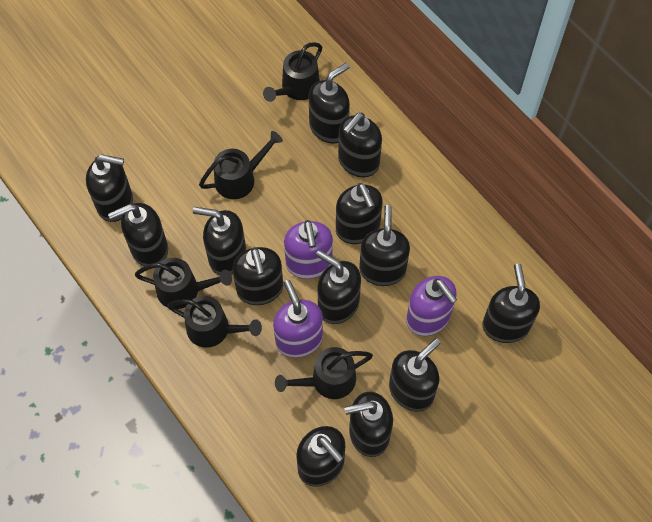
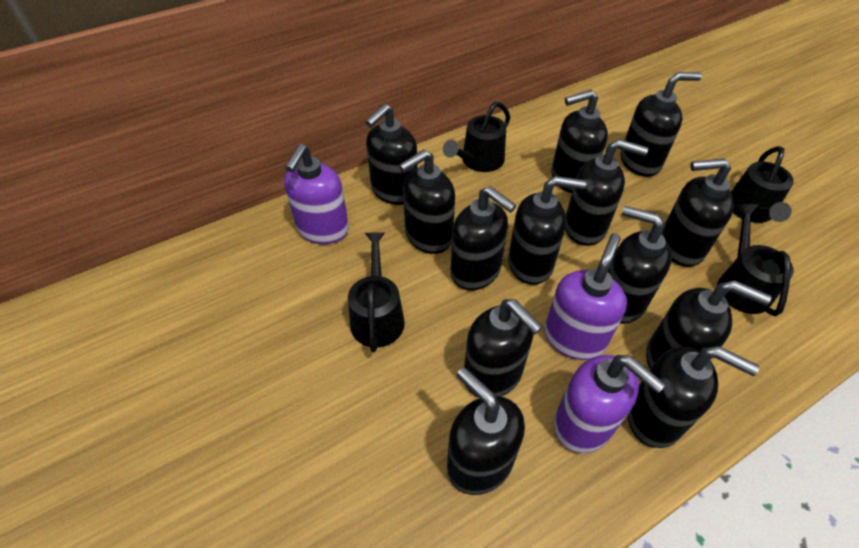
black watering can: 5 -> 4

